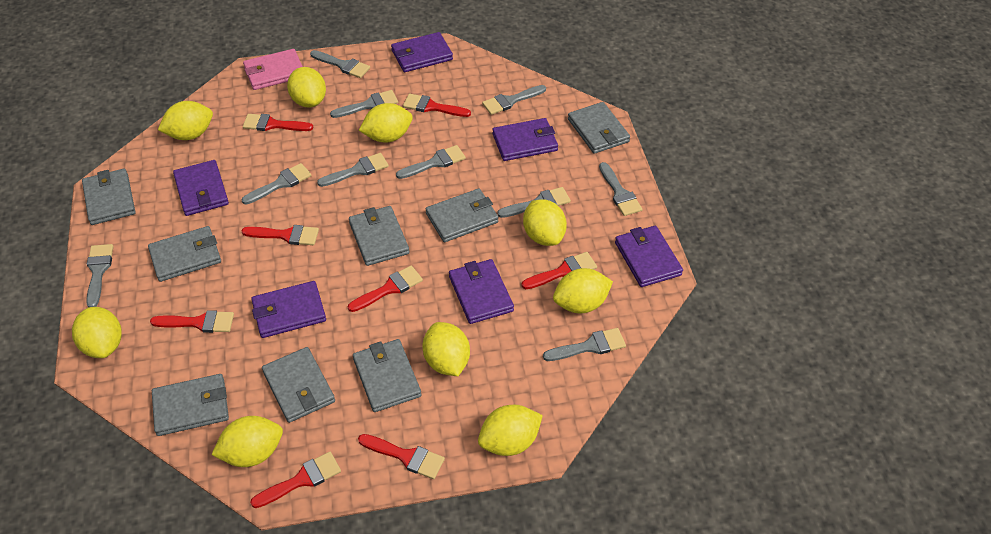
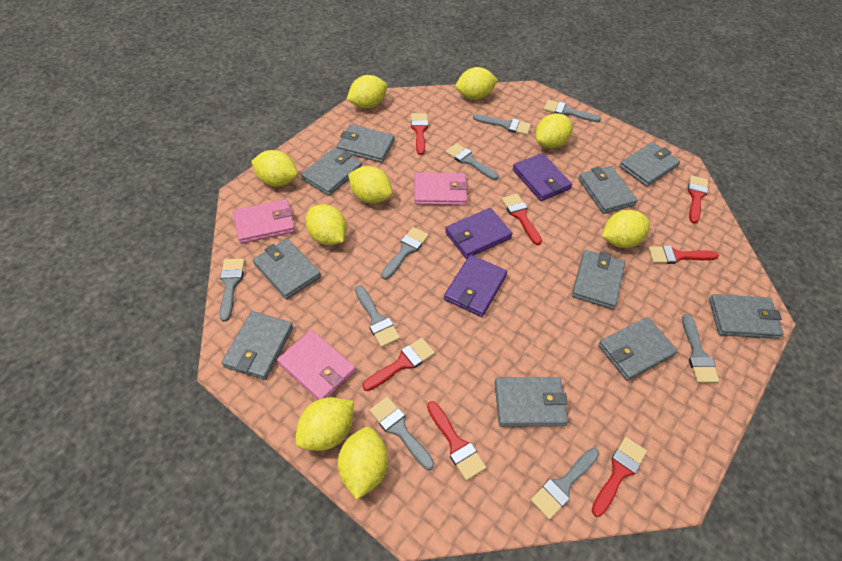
grey brush: 10 -> 9
grey wallet: 8 -> 10
pink wallet: 1 -> 3
purple wallet: 6 -> 3
red brush: 8 -> 7

